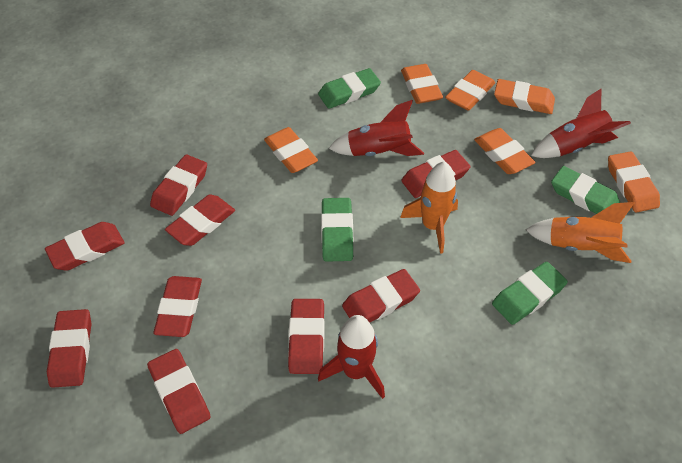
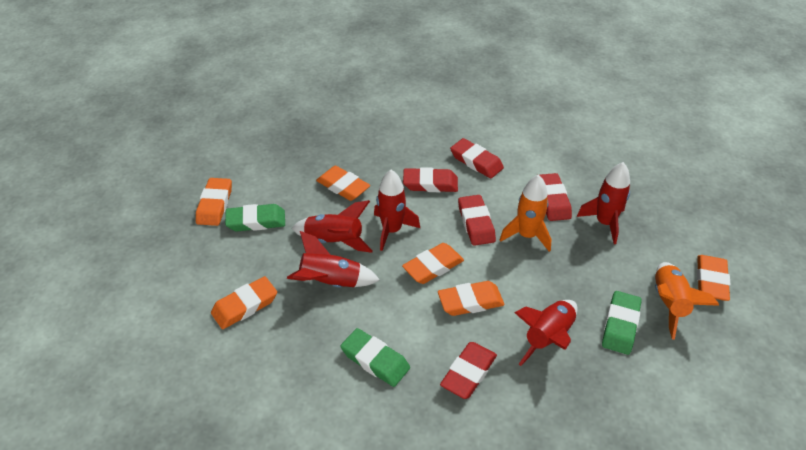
green eraser: 4 -> 3
red eraser: 9 -> 5
red rocket: 3 -> 5

